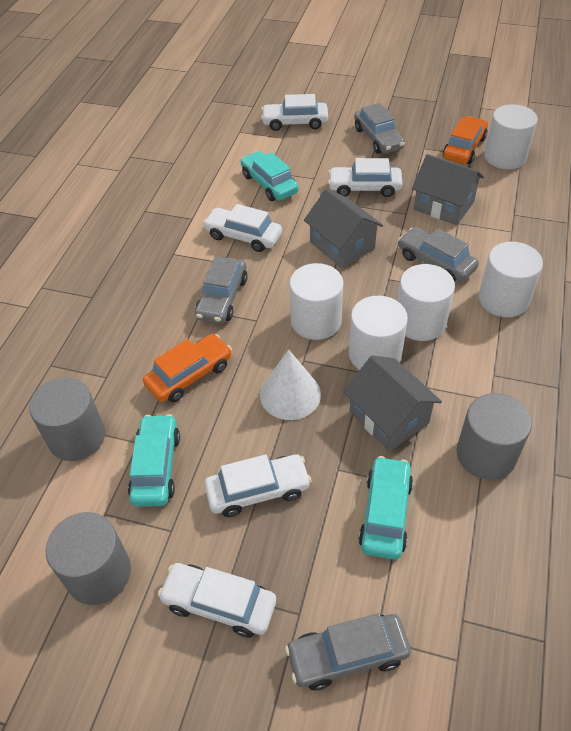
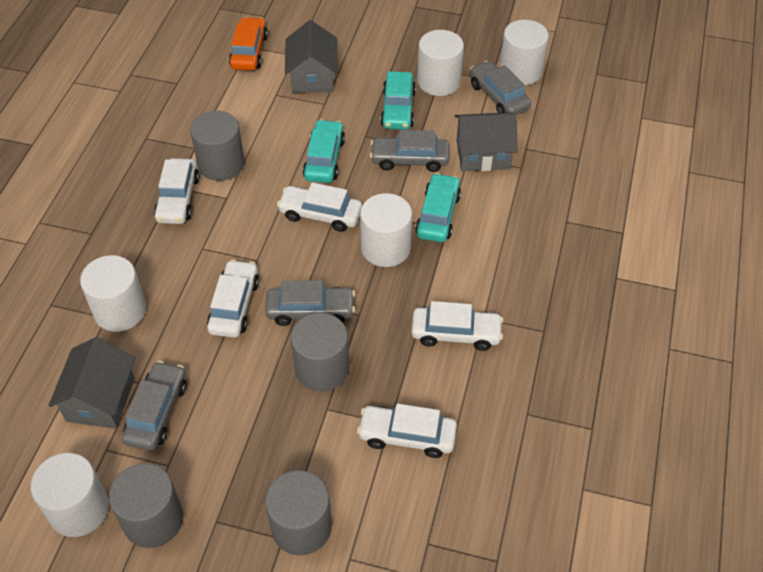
grey cylinder: 3 -> 4
orange car: 2 -> 1
white cone: 1 -> 0

